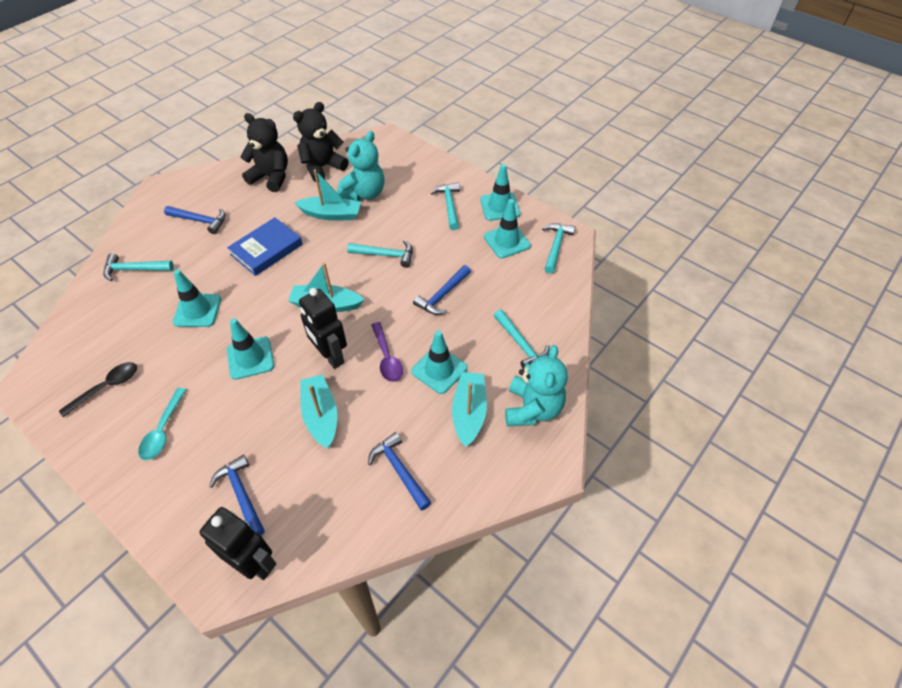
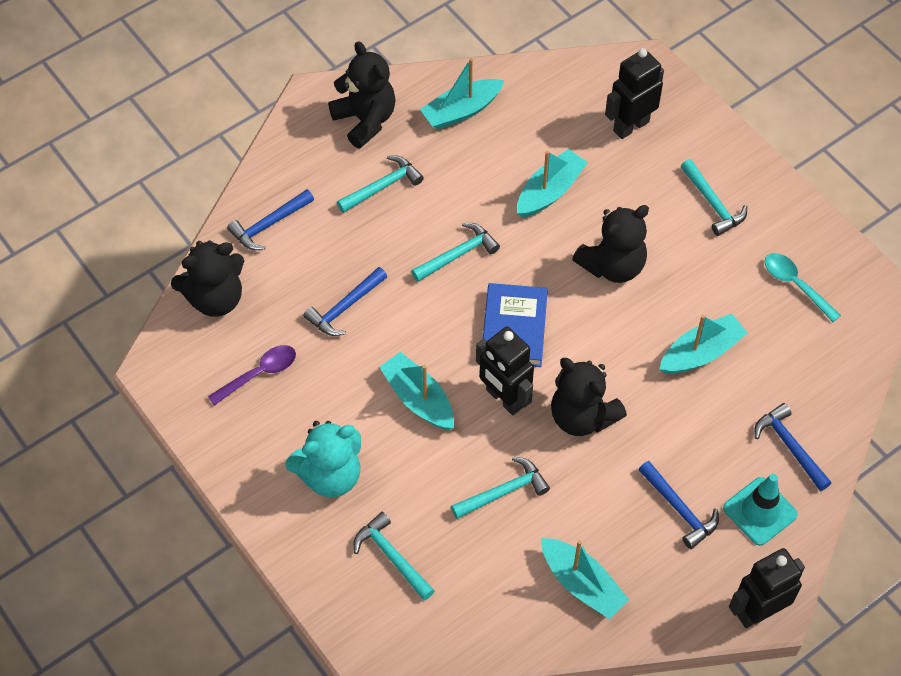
black robot: 2 -> 3
black spoon: 1 -> 0
black teddy bear: 2 -> 4
turquoise boat: 4 -> 5
turquoise teddy bear: 2 -> 1
turquoise traffic cone: 5 -> 1

